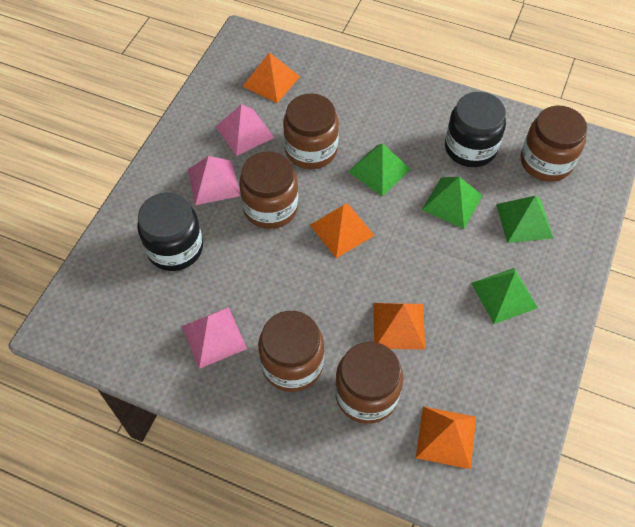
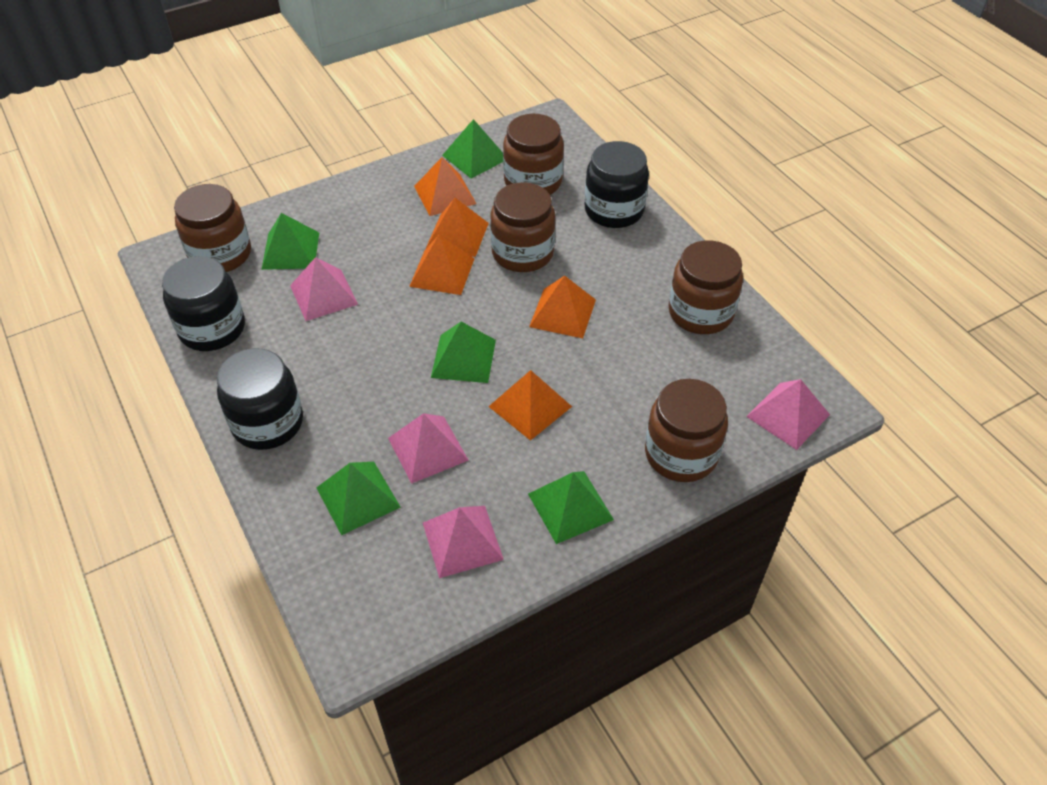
black jar: 2 -> 3
green pyramid: 4 -> 5
orange pyramid: 4 -> 5
pink pyramid: 3 -> 4

